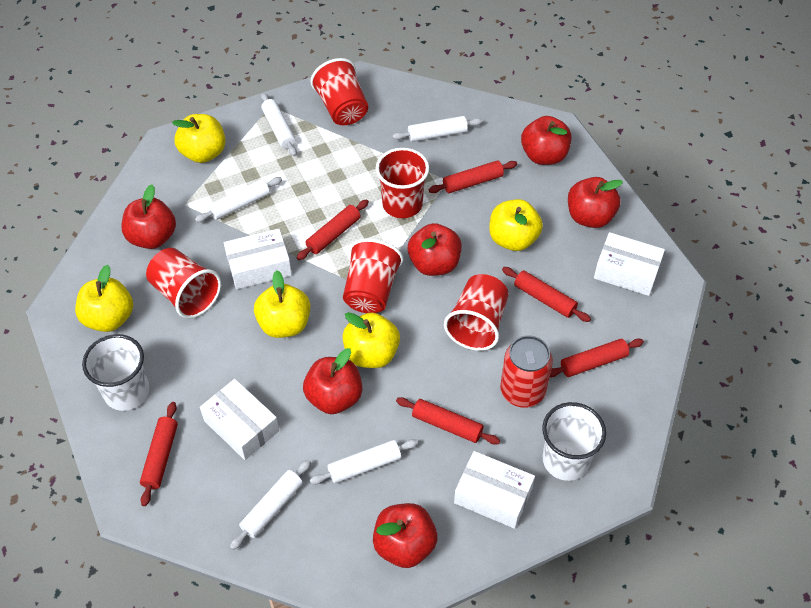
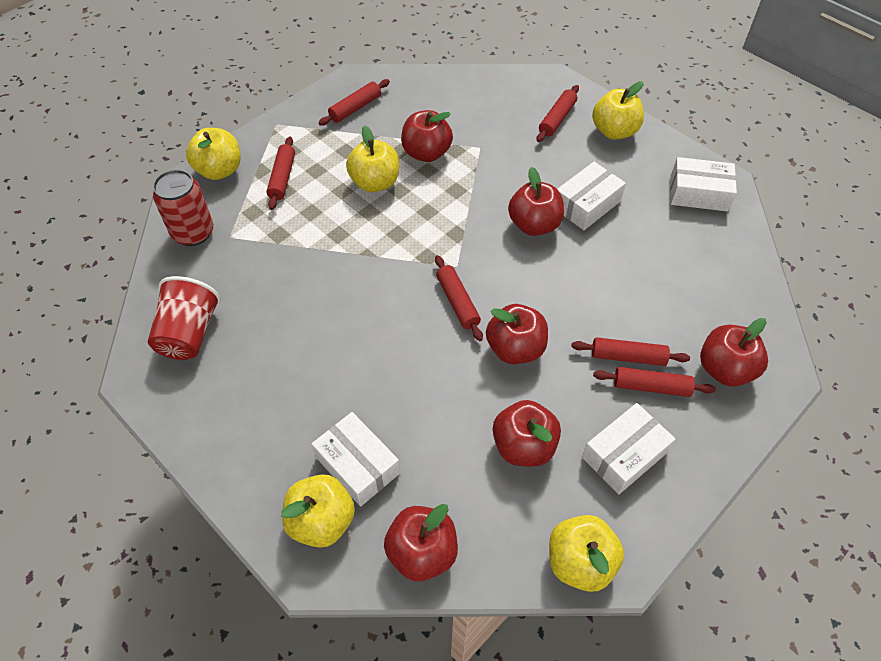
red cup: 5 -> 1
white cup: 2 -> 0
white rolling pin: 5 -> 0

